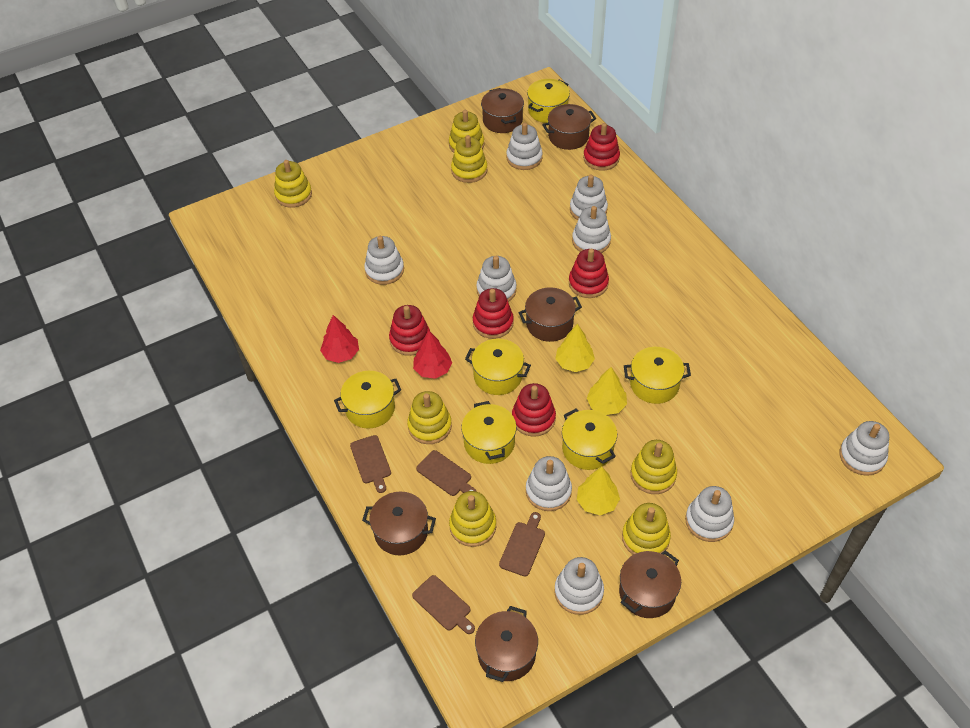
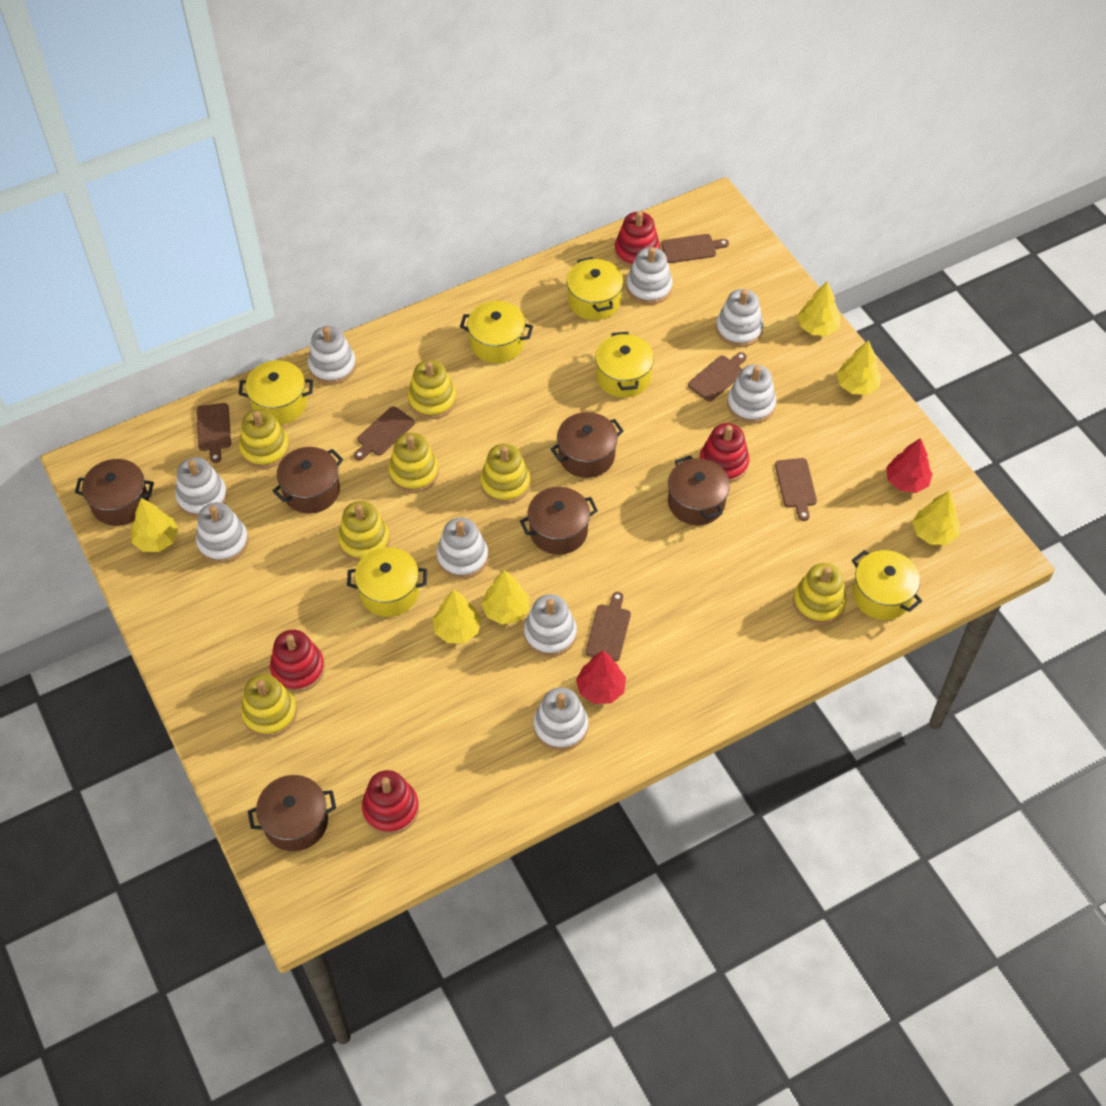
brown cutting board: 4 -> 6
red stacking toy: 5 -> 4
yellow tree: 3 -> 6

